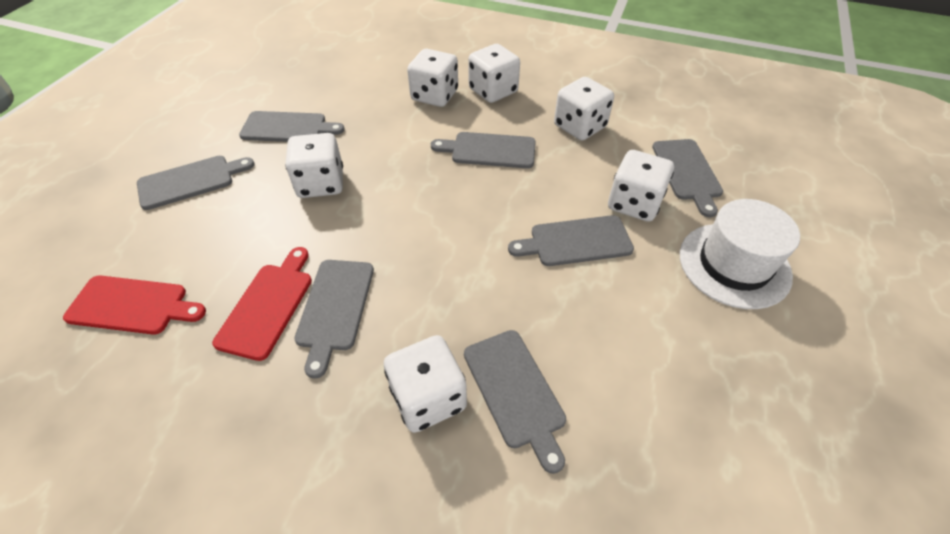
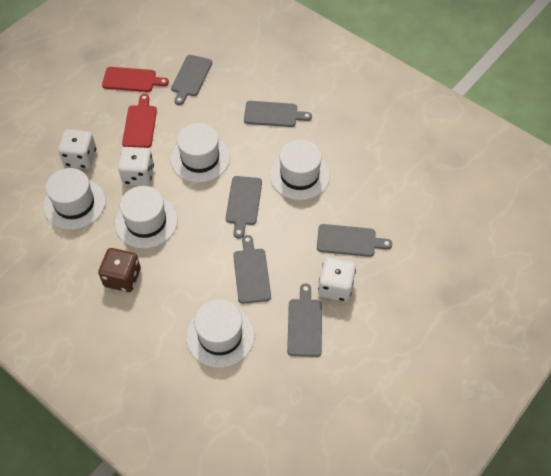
brown dice: 0 -> 1
grey cutting board: 7 -> 6
white dice: 6 -> 3
white hat: 1 -> 5

